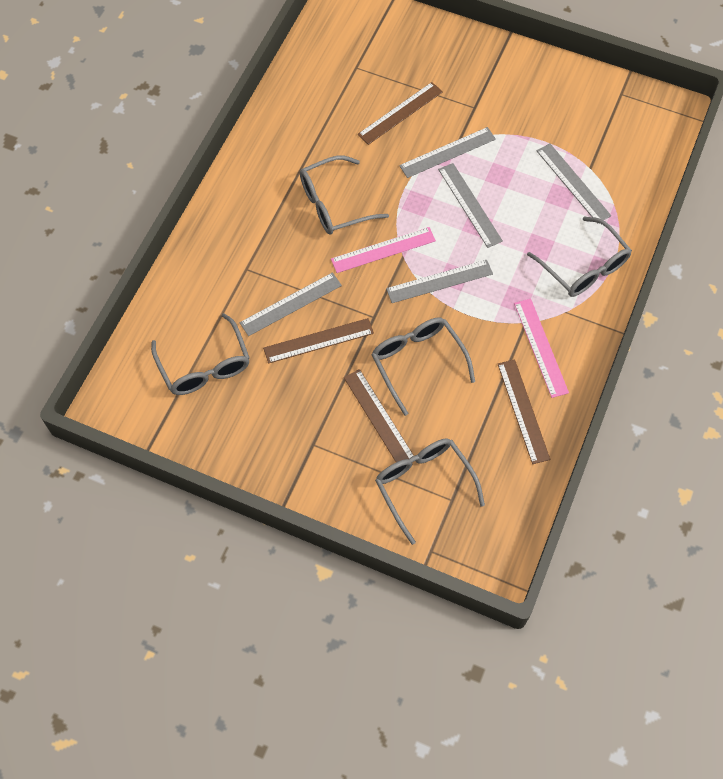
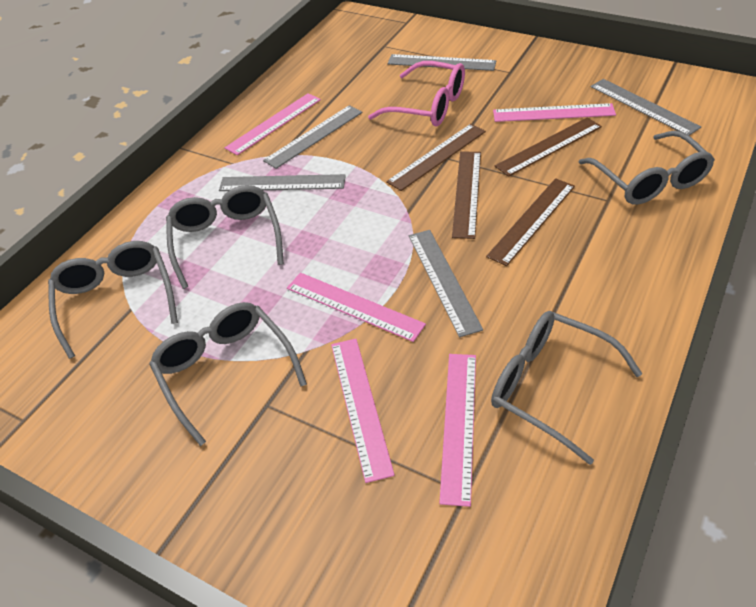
pink glasses: 0 -> 1
pink ruler: 2 -> 5

